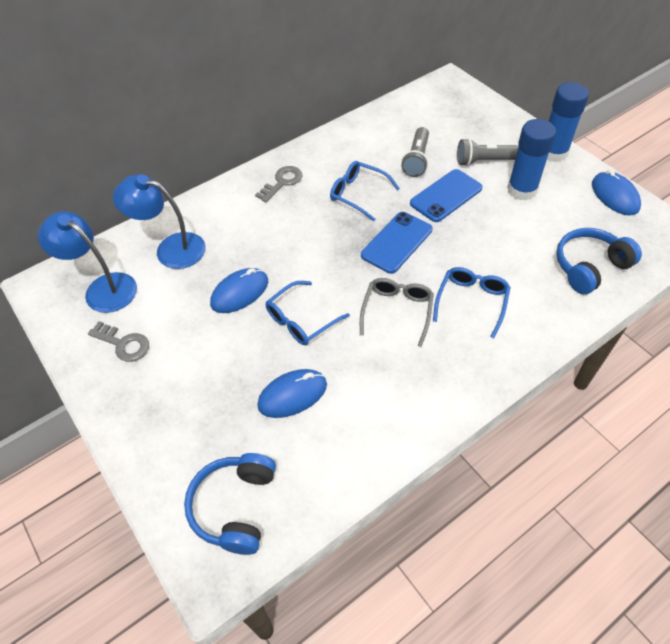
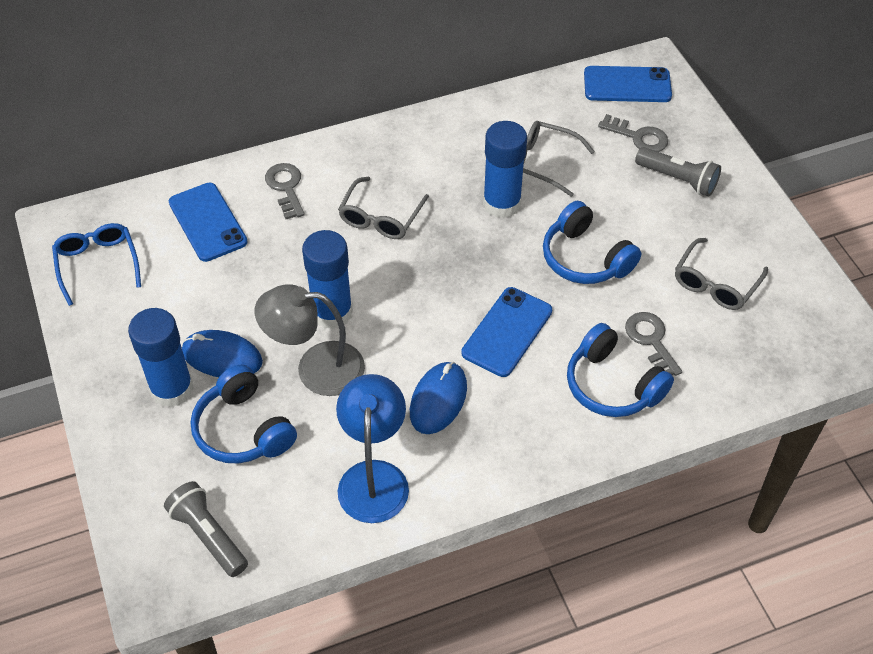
blue glasses: 3 -> 1
blue glue stick: 2 -> 3
blue headphones: 2 -> 3
blue lamp: 2 -> 1
blue mouse: 3 -> 2
blue phone: 2 -> 3
grey glasses: 1 -> 3
grey key: 2 -> 3
grey lamp: 0 -> 1

